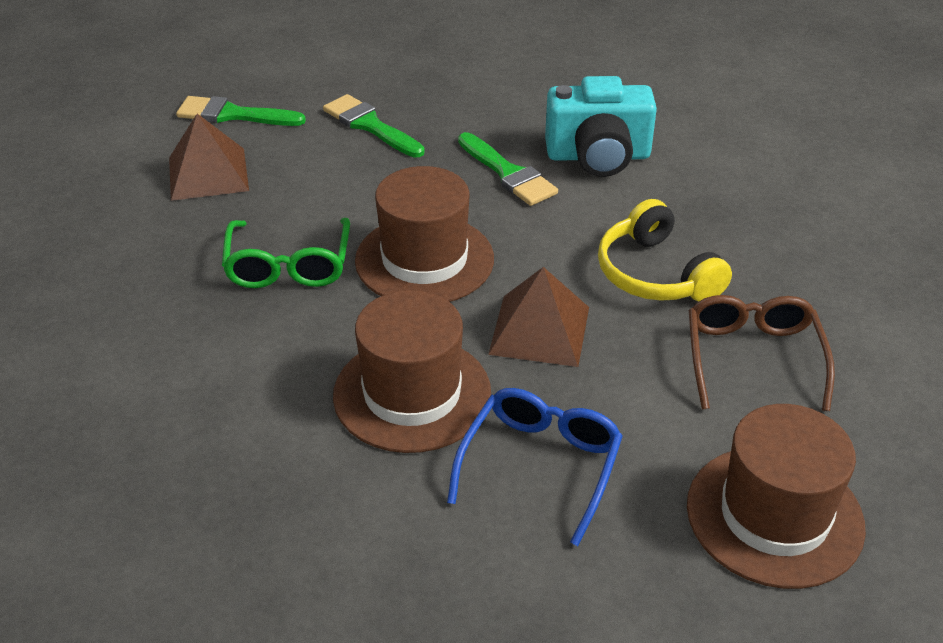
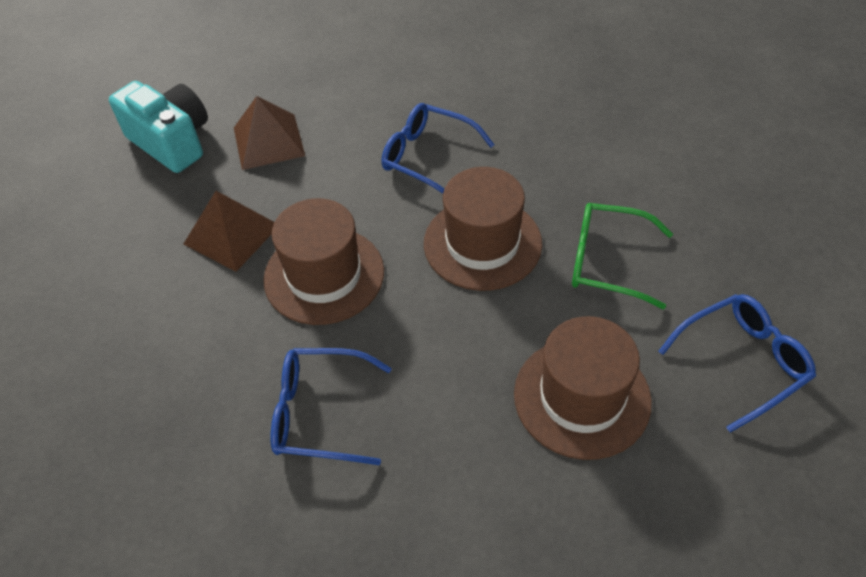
blue glasses: 1 -> 3
brown glasses: 1 -> 0
green brush: 3 -> 0
yellow headphones: 1 -> 0

